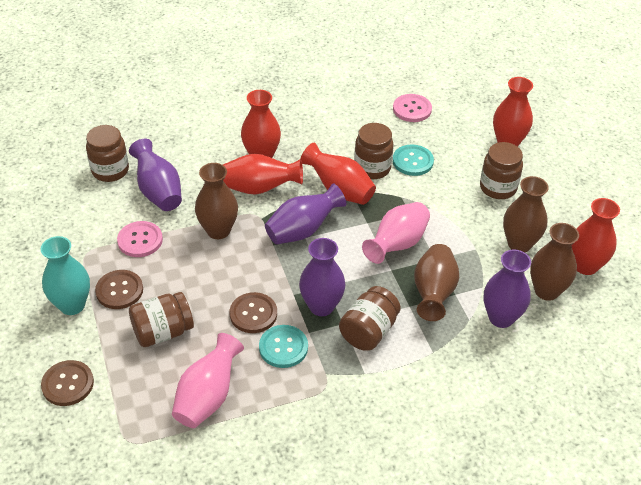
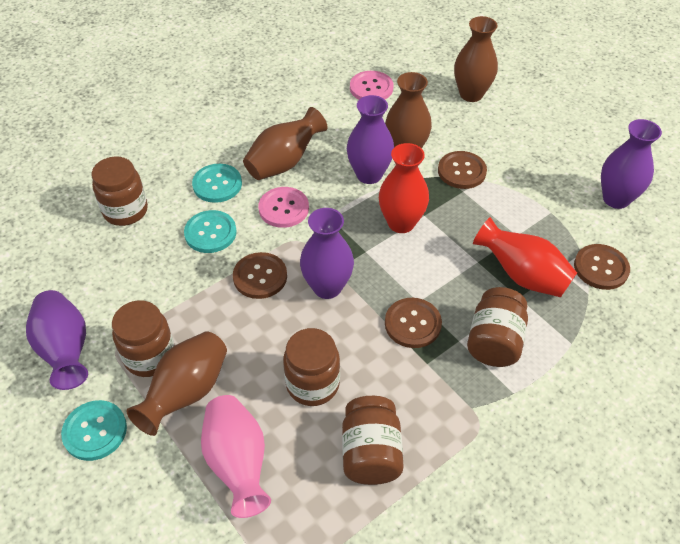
brown button: 3 -> 4
pink vase: 2 -> 1
red vase: 5 -> 2
turquoise button: 2 -> 3
turquoise vase: 1 -> 0

